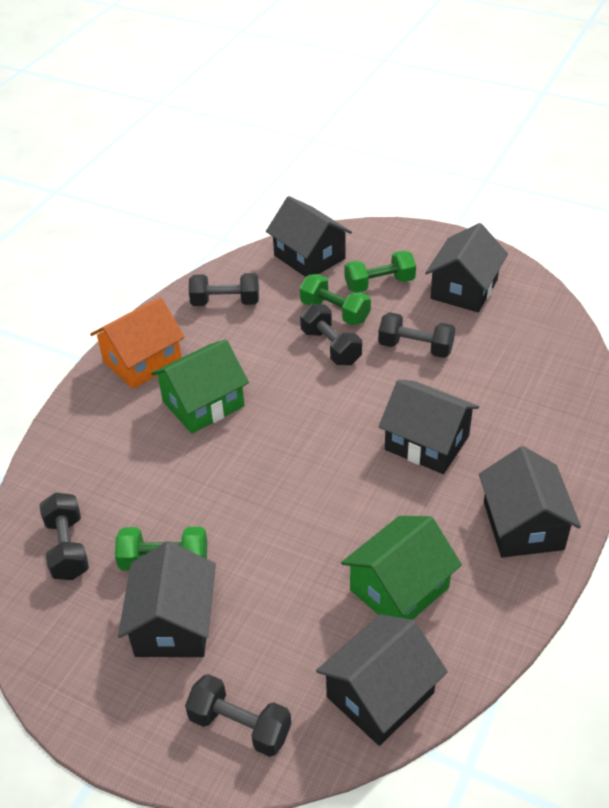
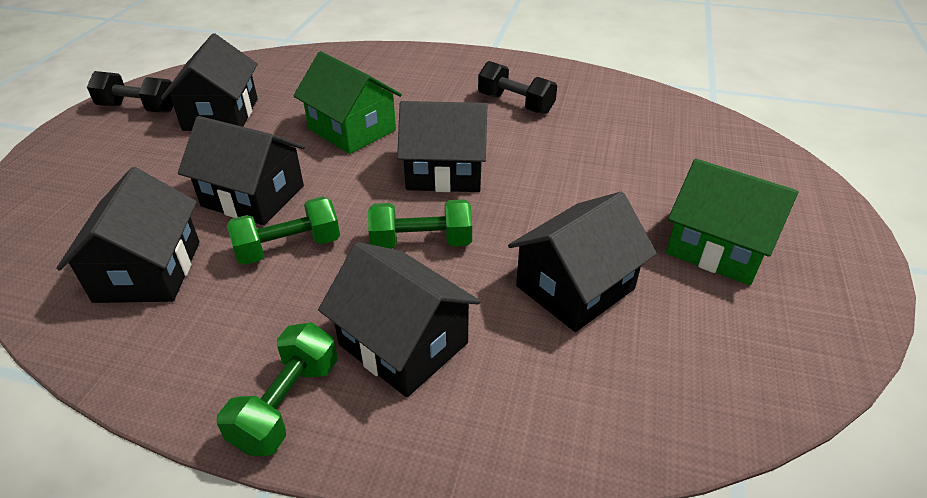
black dumbbell: 5 -> 2
orange house: 1 -> 0

